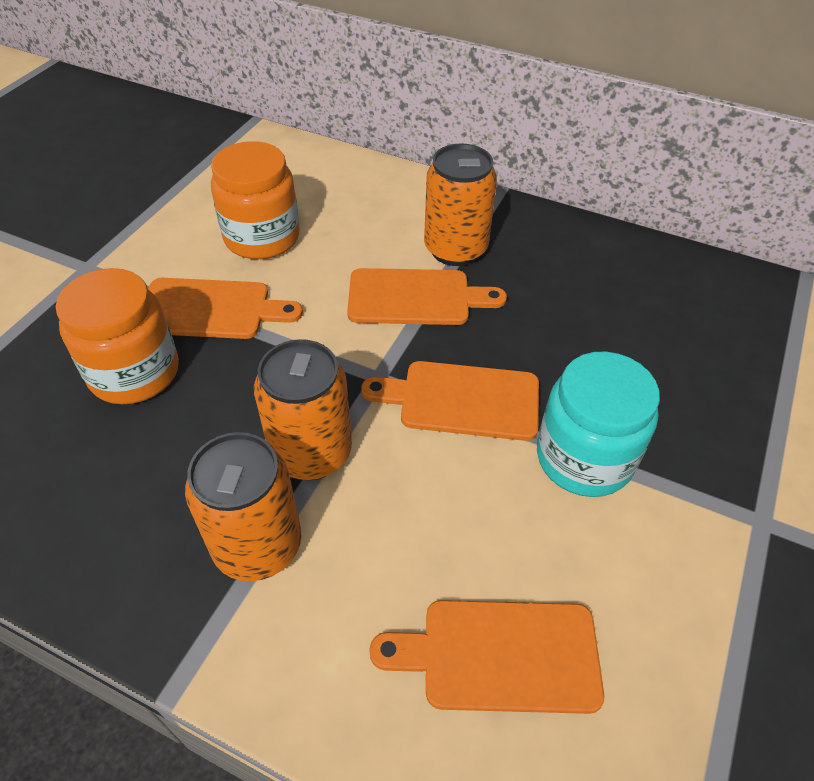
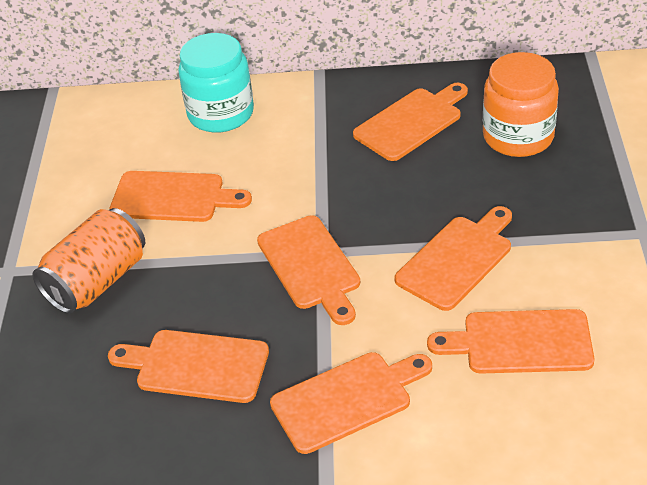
orange can: 3 -> 1
orange cutting board: 4 -> 7
orange jar: 2 -> 1

